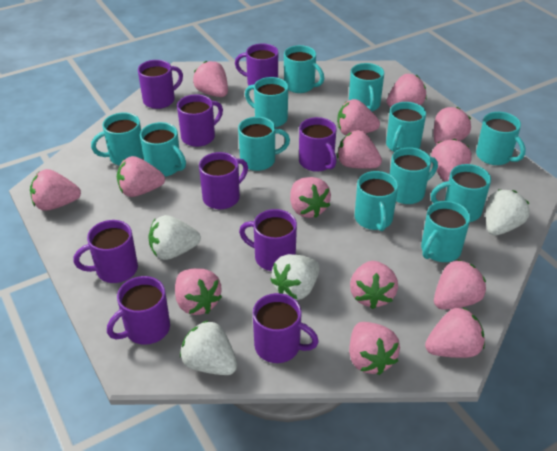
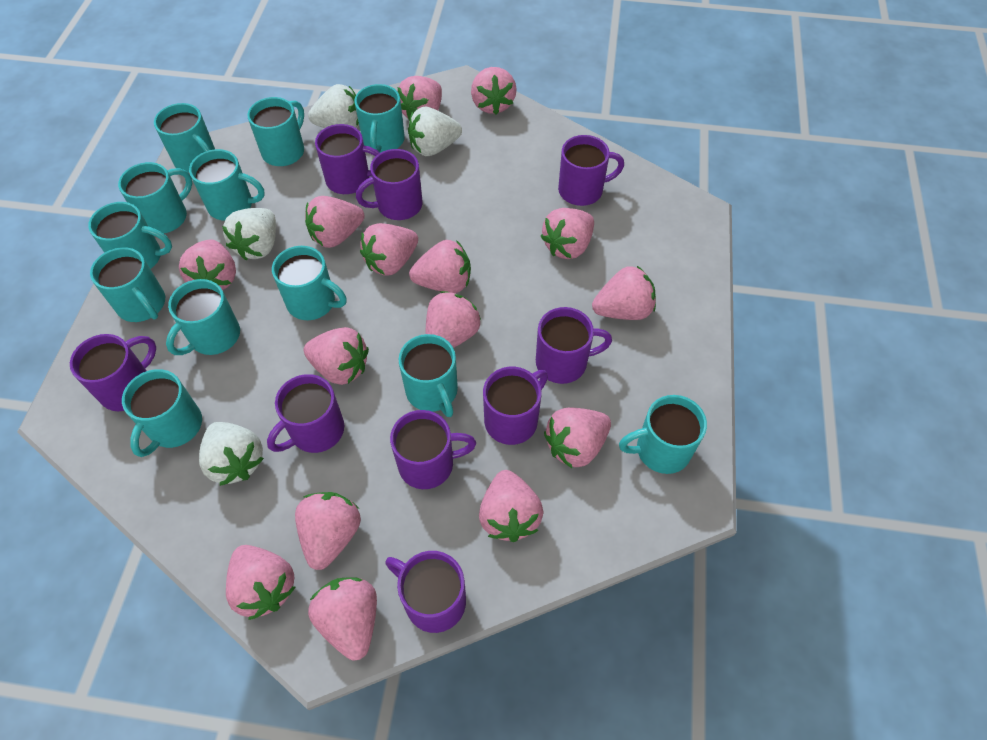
pink strawberry: 14 -> 15

